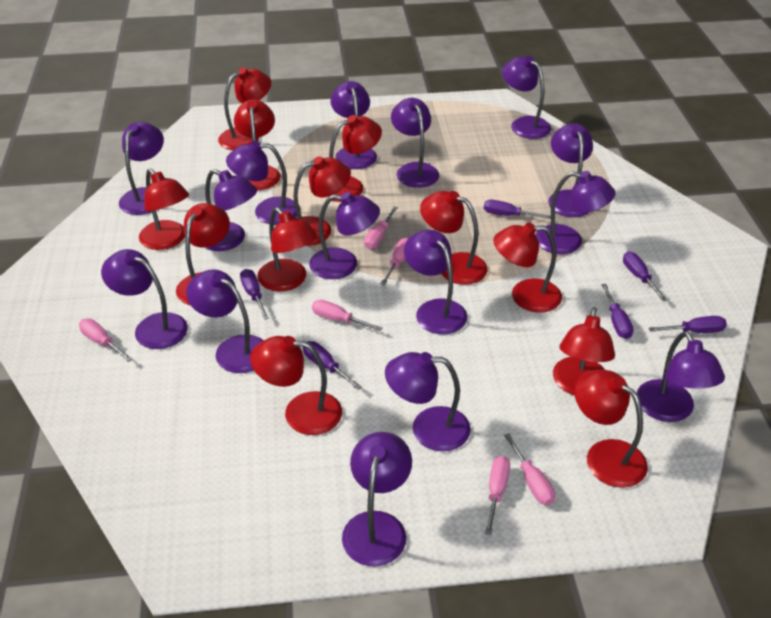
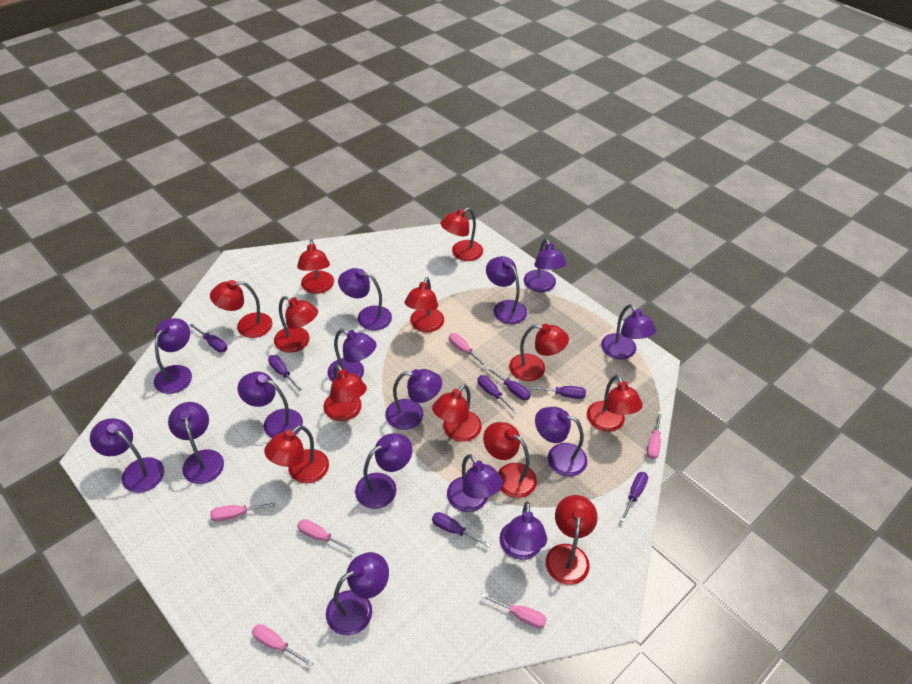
purple screwdriver: 6 -> 7

